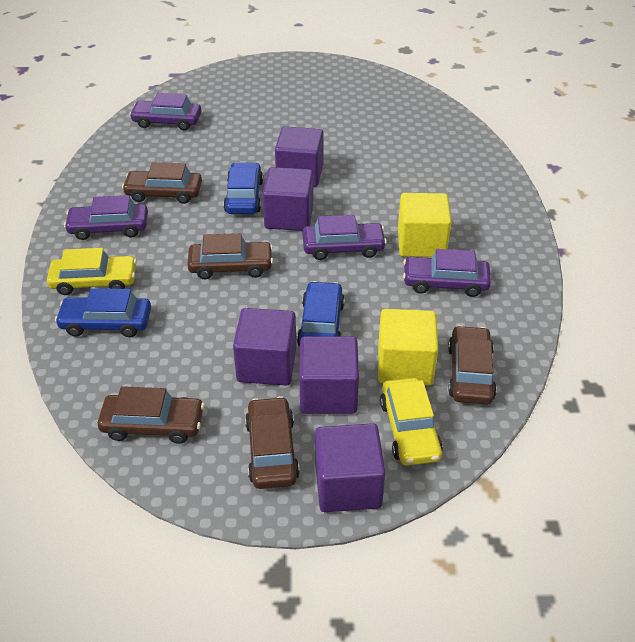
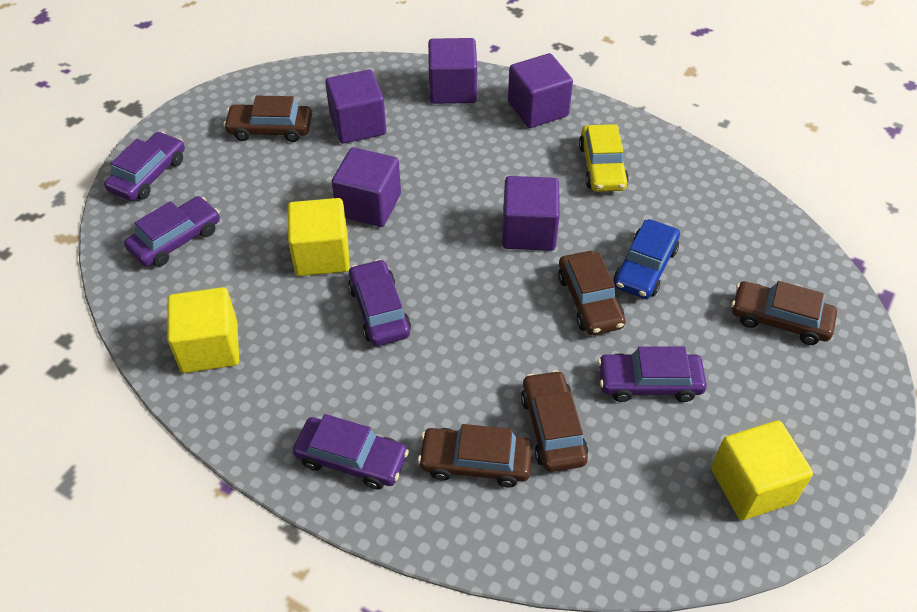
blue car: 3 -> 1
purple car: 4 -> 5
yellow car: 2 -> 1
yellow cube: 2 -> 3

